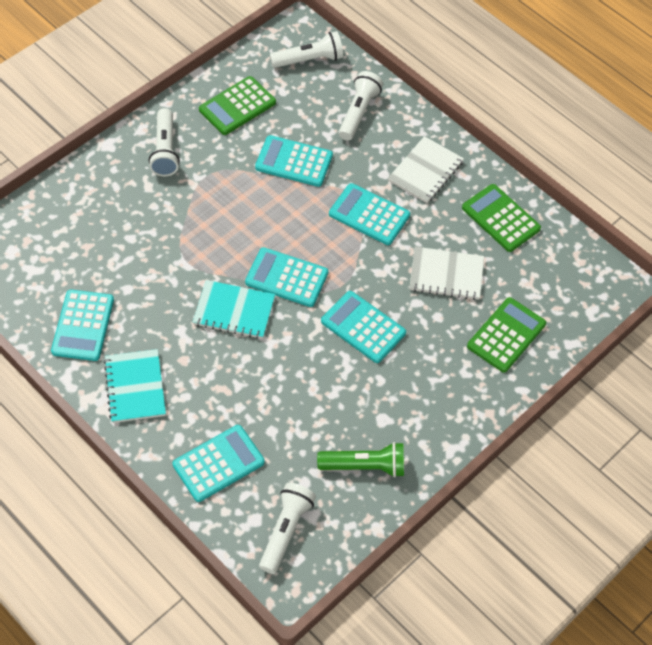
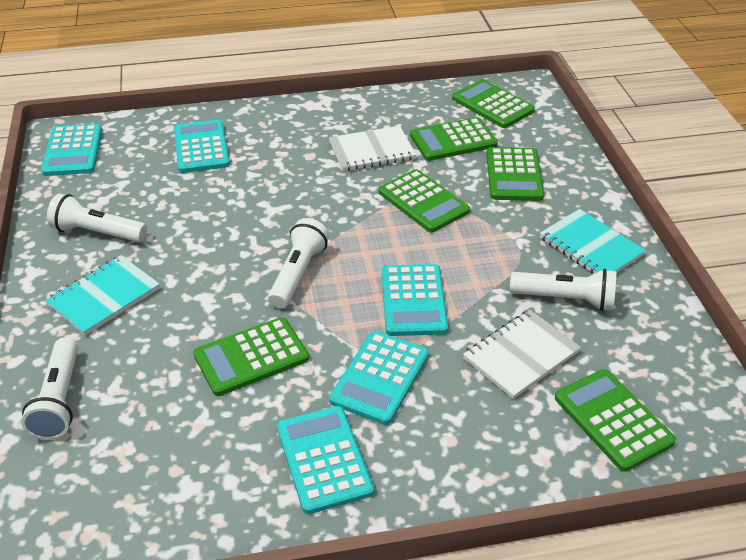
green calculator: 3 -> 6
green flashlight: 1 -> 0
turquoise calculator: 6 -> 5

